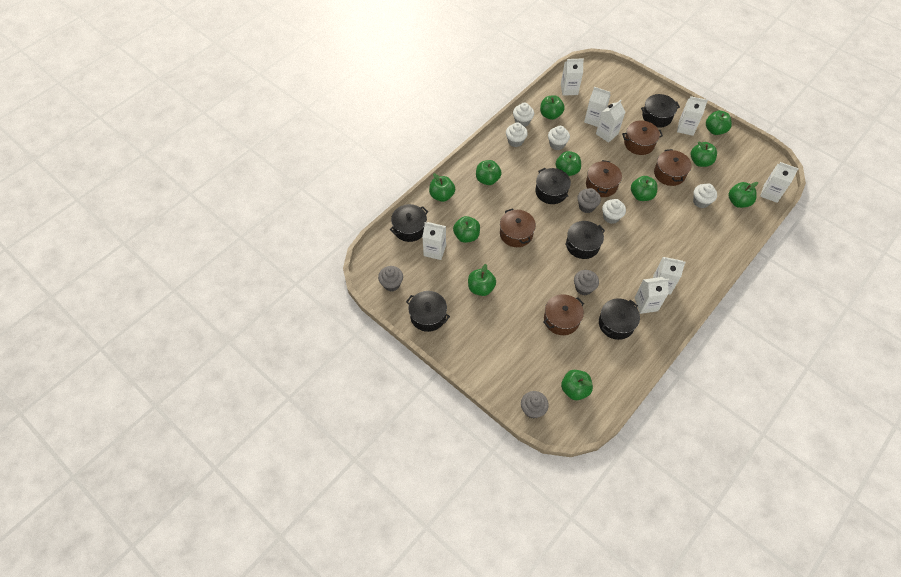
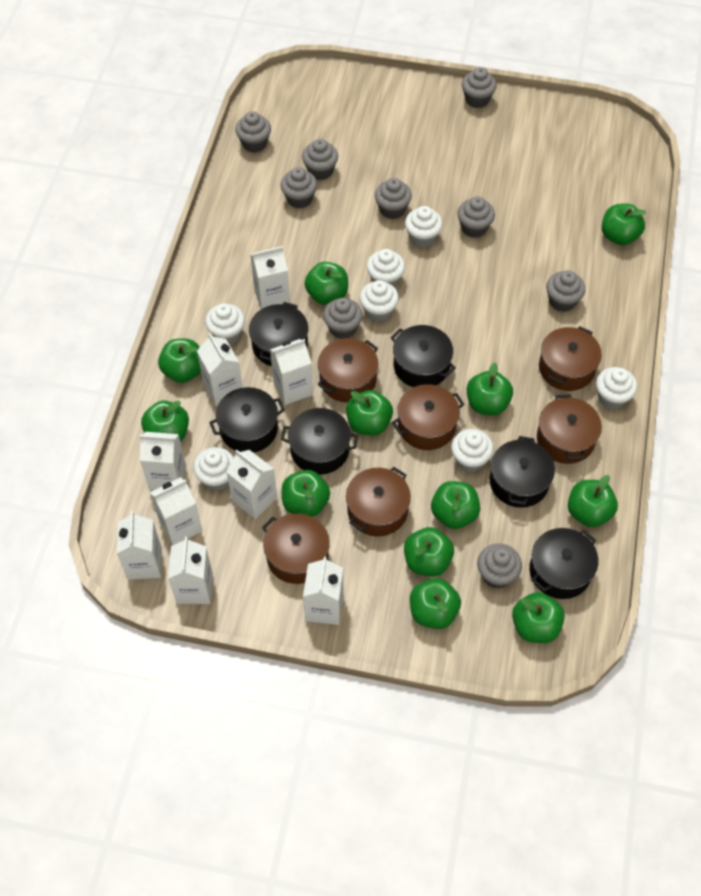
brown pot: 5 -> 6
green apple: 11 -> 12
grey cupcake: 4 -> 9
white carton: 8 -> 9
white cupcake: 5 -> 7

